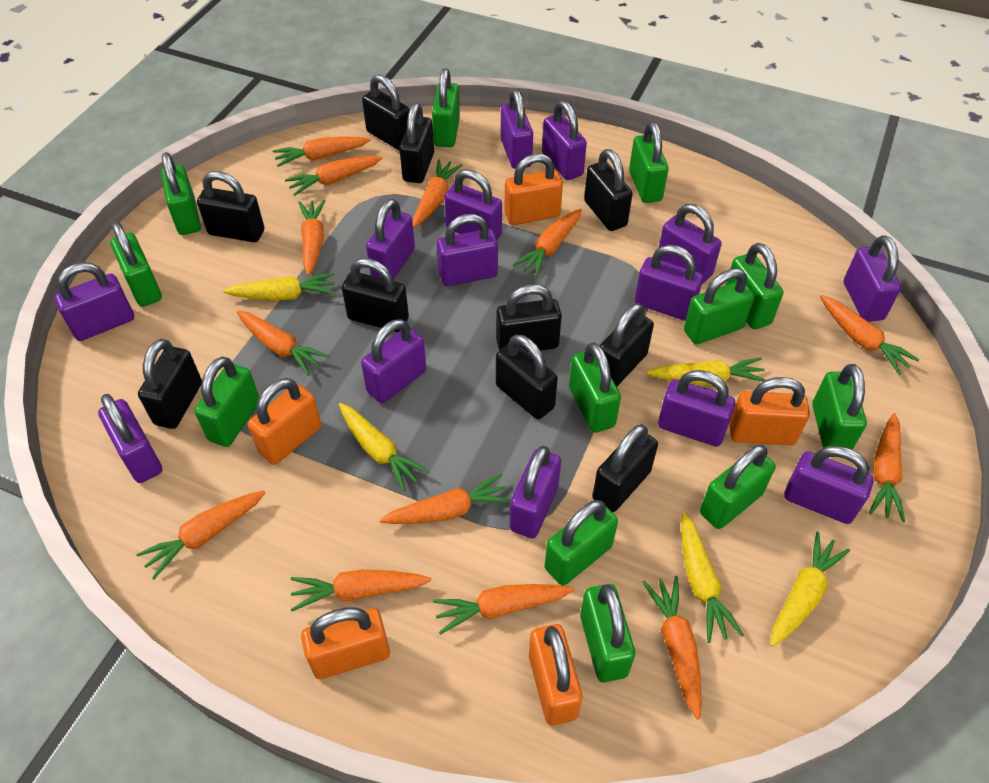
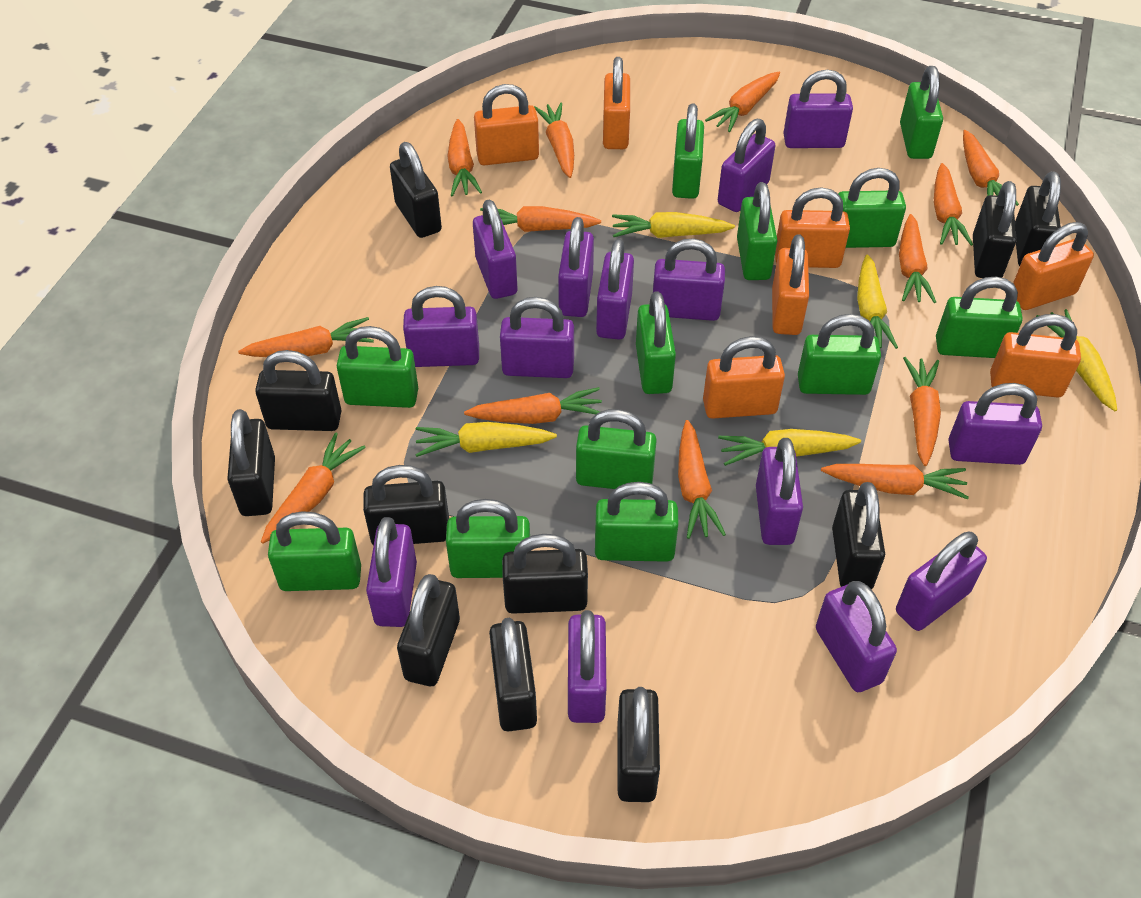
black padlock: 10 -> 11
orange padlock: 5 -> 7

